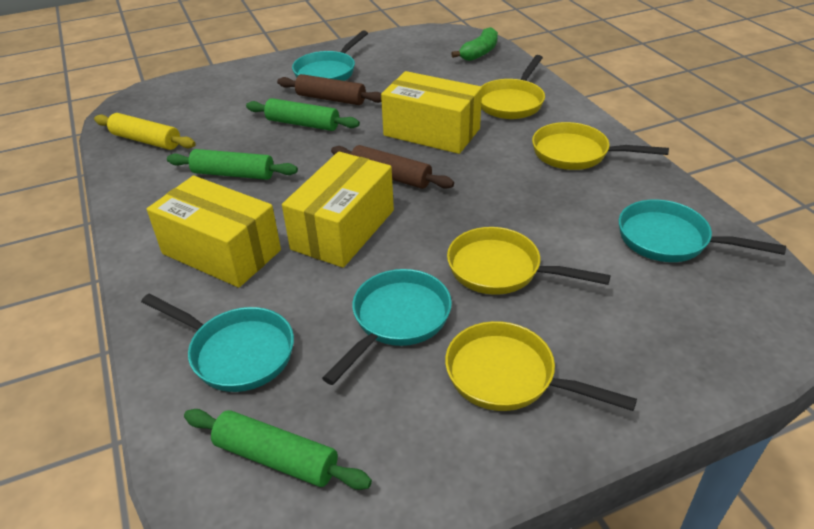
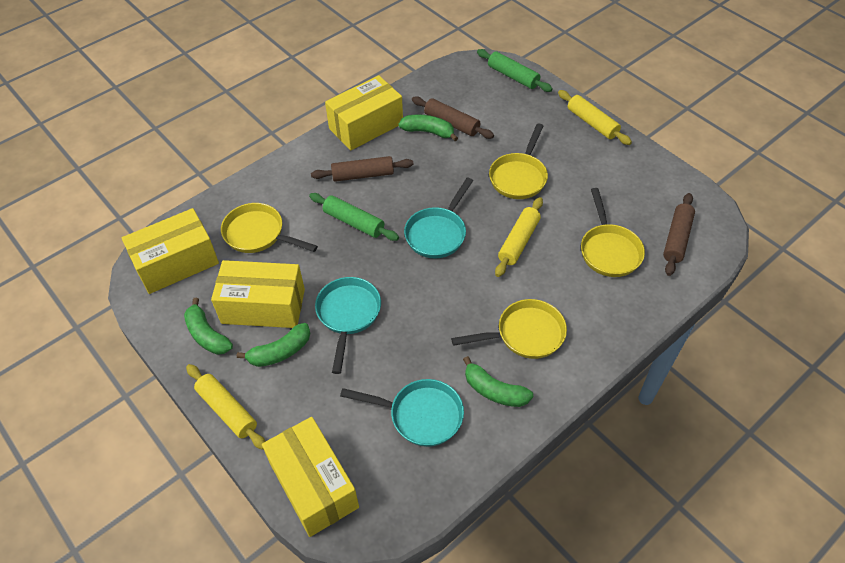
brown rolling pin: 2 -> 3
green banana: 1 -> 4
green rolling pin: 3 -> 2
turquoise pan: 4 -> 3
yellow box: 3 -> 4
yellow rolling pin: 1 -> 3

